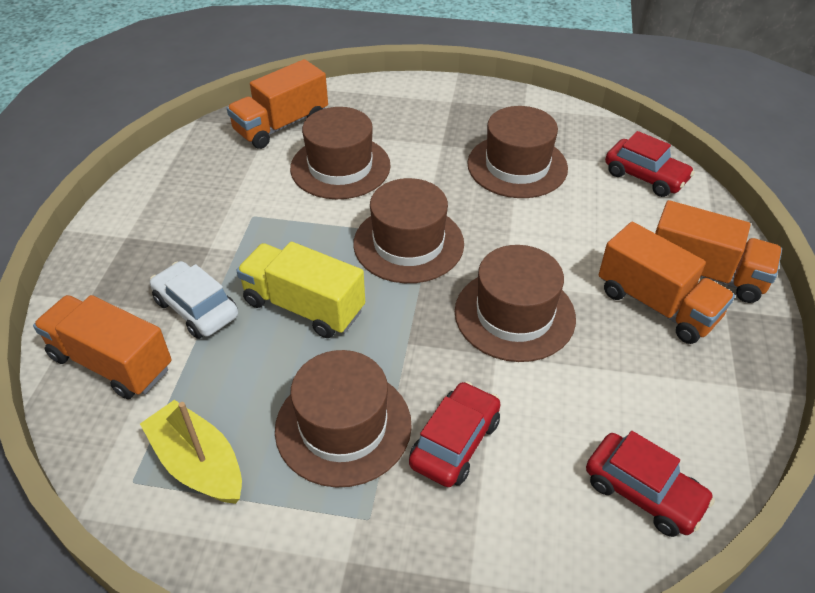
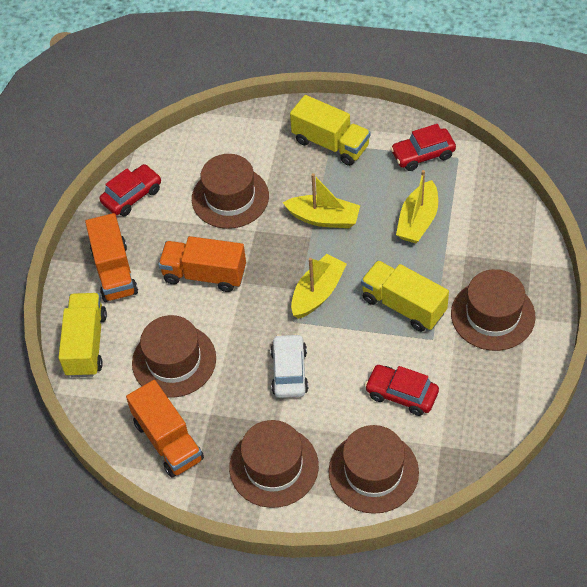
orange truck: 4 -> 3
yellow boat: 1 -> 3
yellow truck: 1 -> 3

